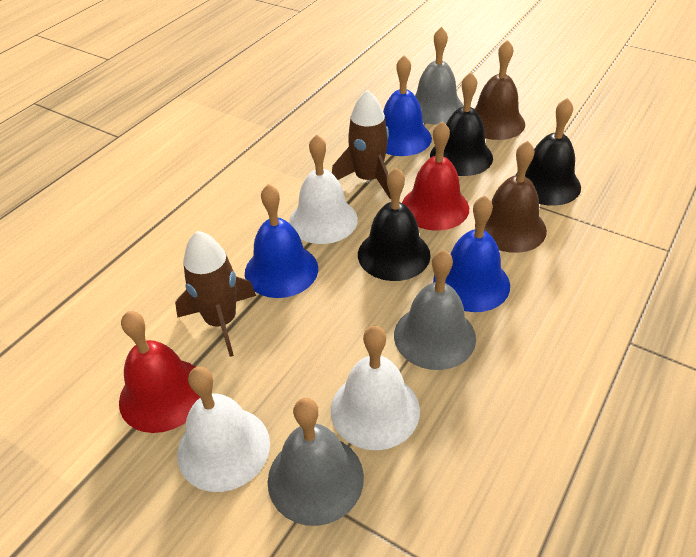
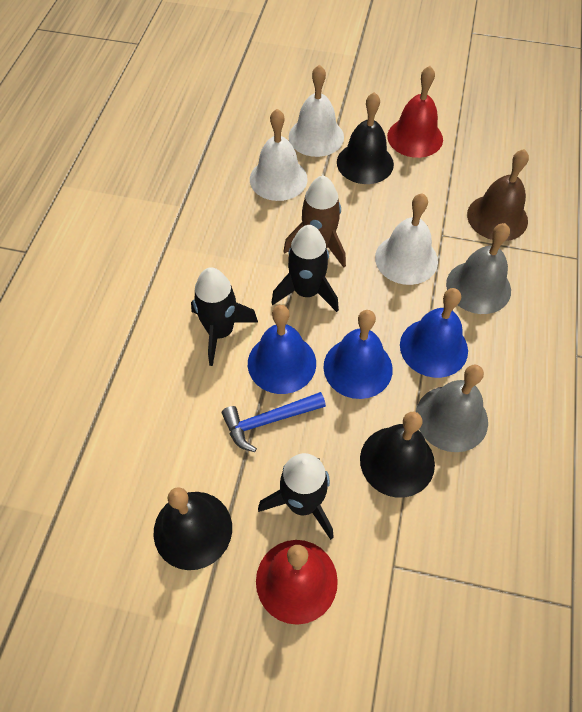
black rocket: 0 -> 3
blue hammer: 0 -> 1
brown bell: 2 -> 1
brown rocket: 2 -> 1
grey bell: 3 -> 2

